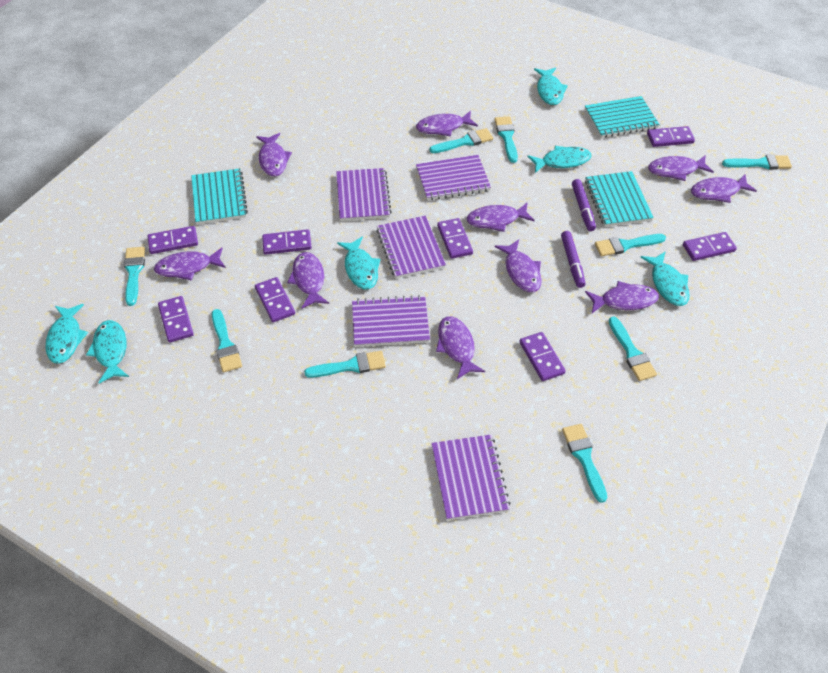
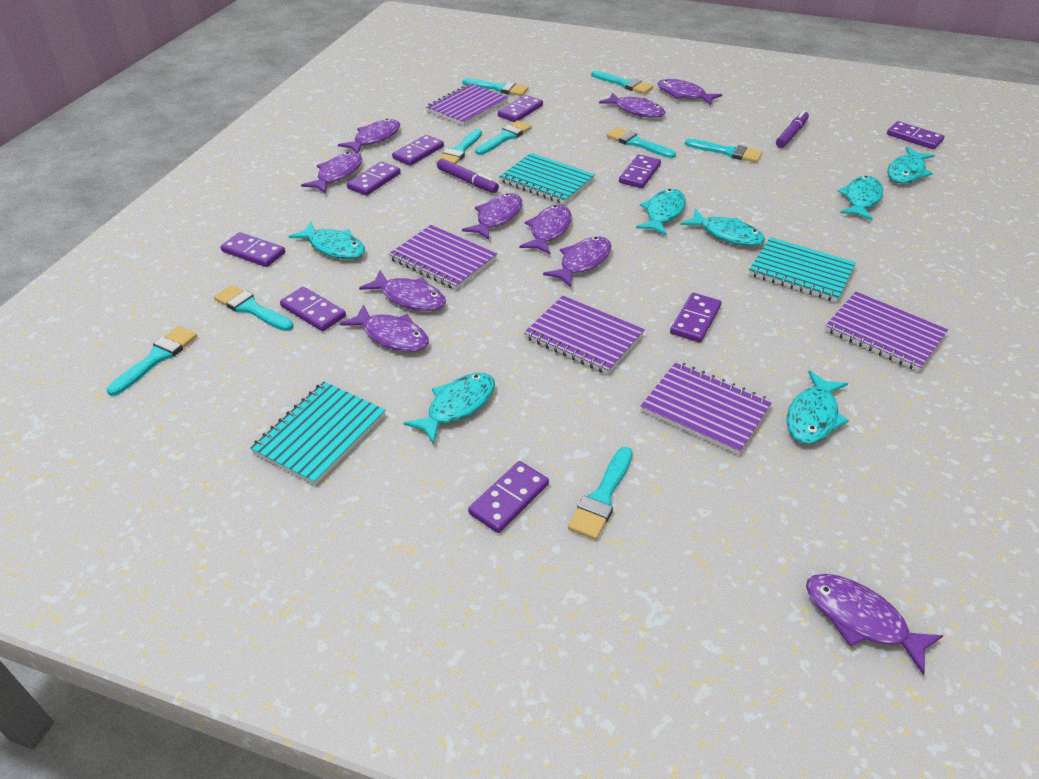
purple domino: 8 -> 9
turquoise fish: 6 -> 7

